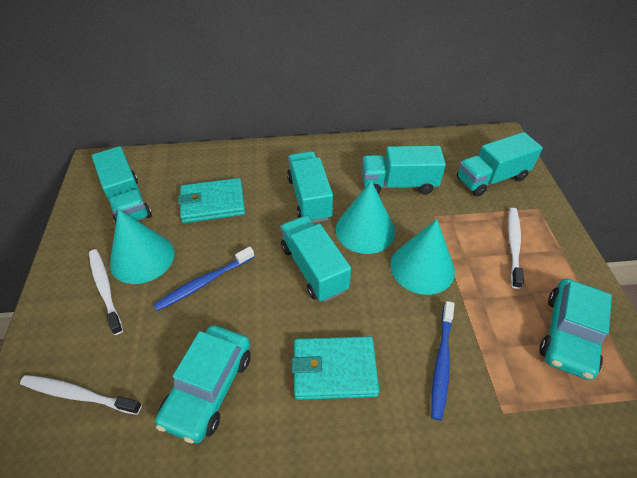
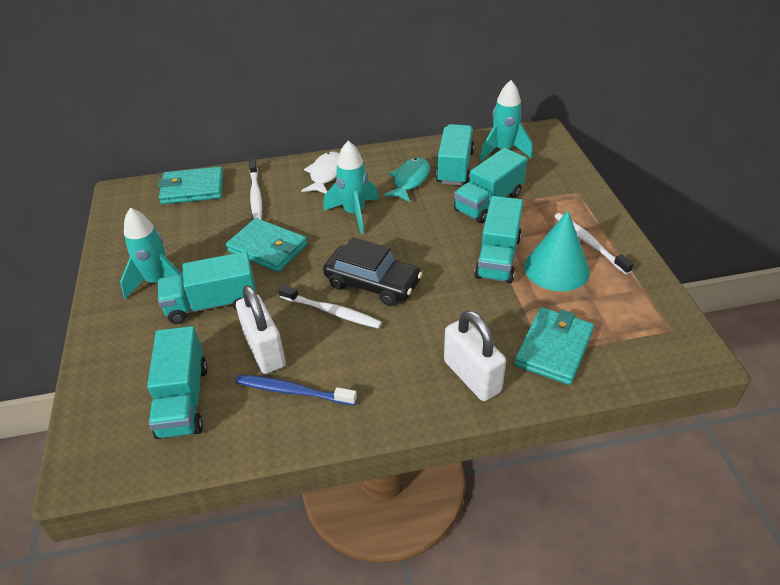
black car: 0 -> 1
blue toothbrush: 2 -> 1
turquoise car: 2 -> 0
turquoise cone: 3 -> 1
turquoise fish: 0 -> 1
turquoise rocket: 0 -> 3
turquoise wallet: 2 -> 3
white fish: 0 -> 1
white padlock: 0 -> 2

